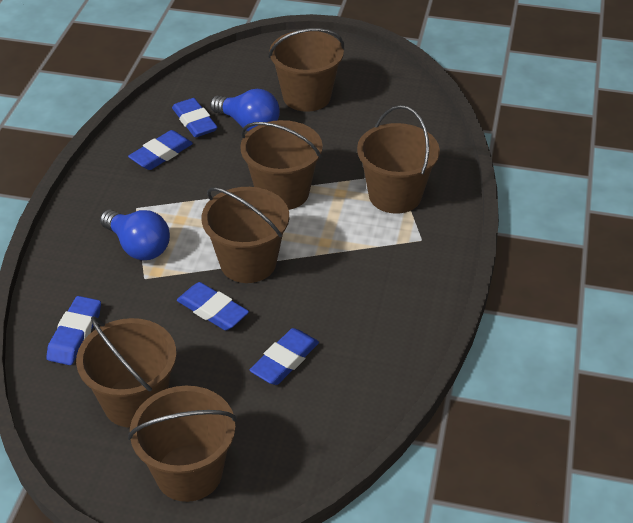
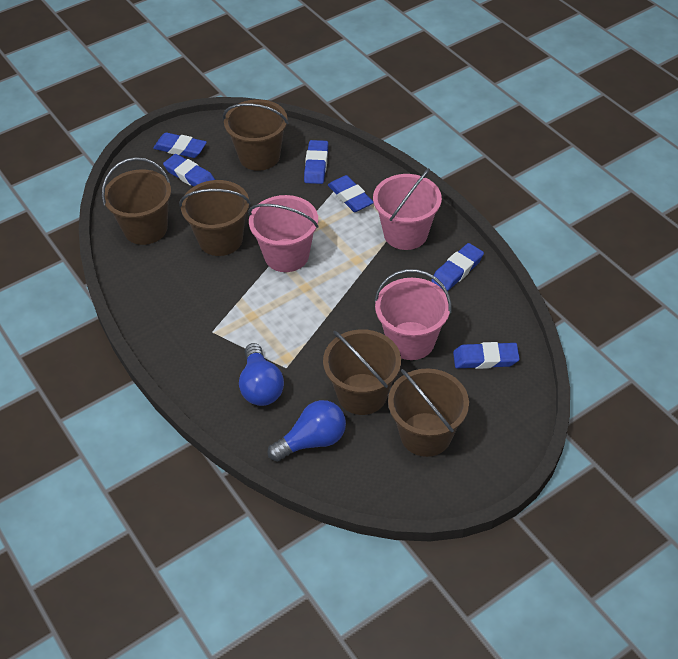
blue eraser: 5 -> 6
brown bucket: 6 -> 5
pink bucket: 0 -> 3

